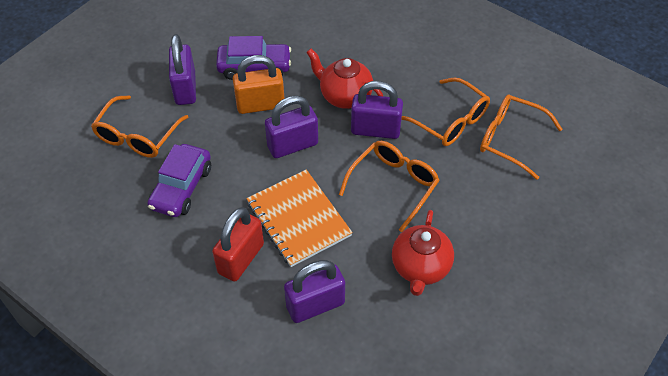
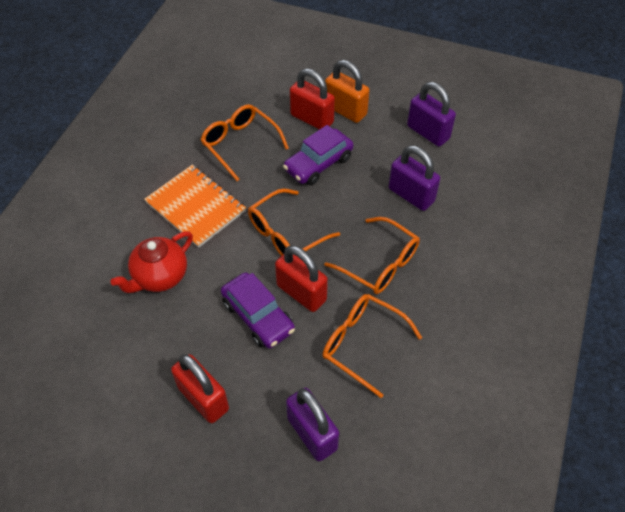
purple padlock: 4 -> 3
red padlock: 1 -> 3
red teapot: 2 -> 1

